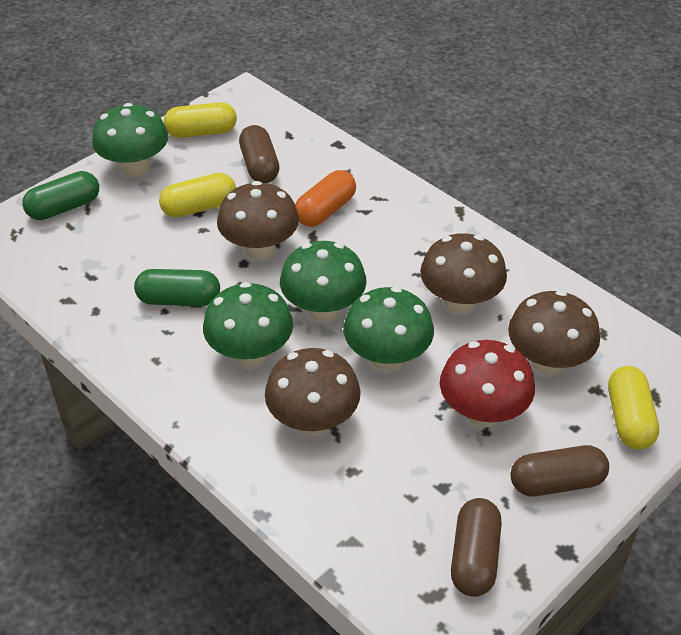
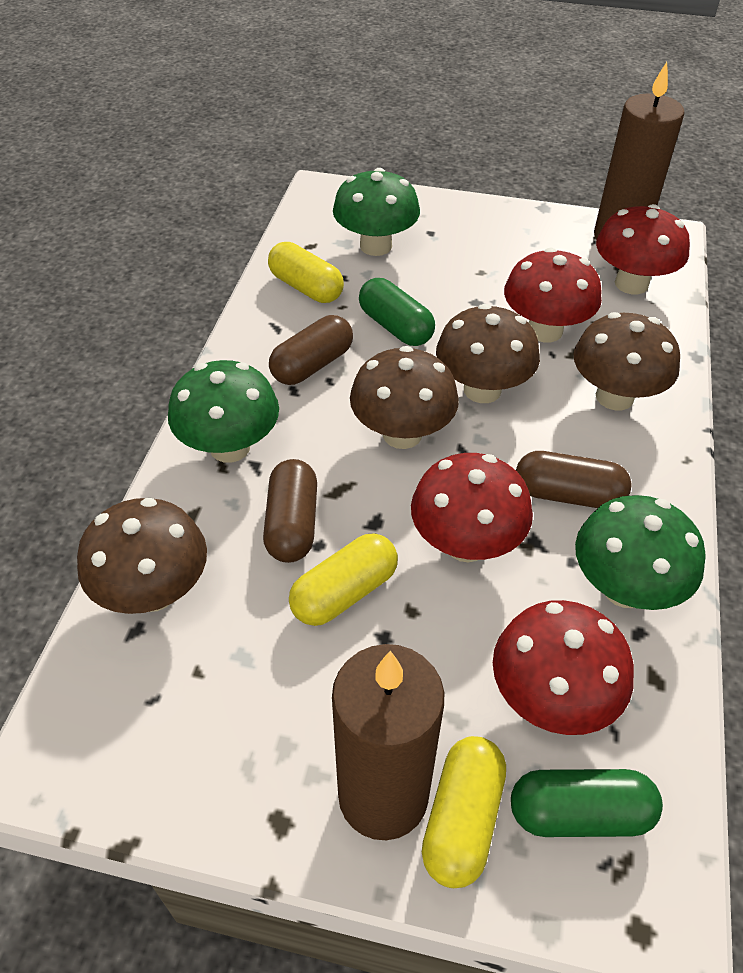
brown candle: 0 -> 2
green mushroom: 4 -> 3
orange capsule: 1 -> 0
red mushroom: 1 -> 4

